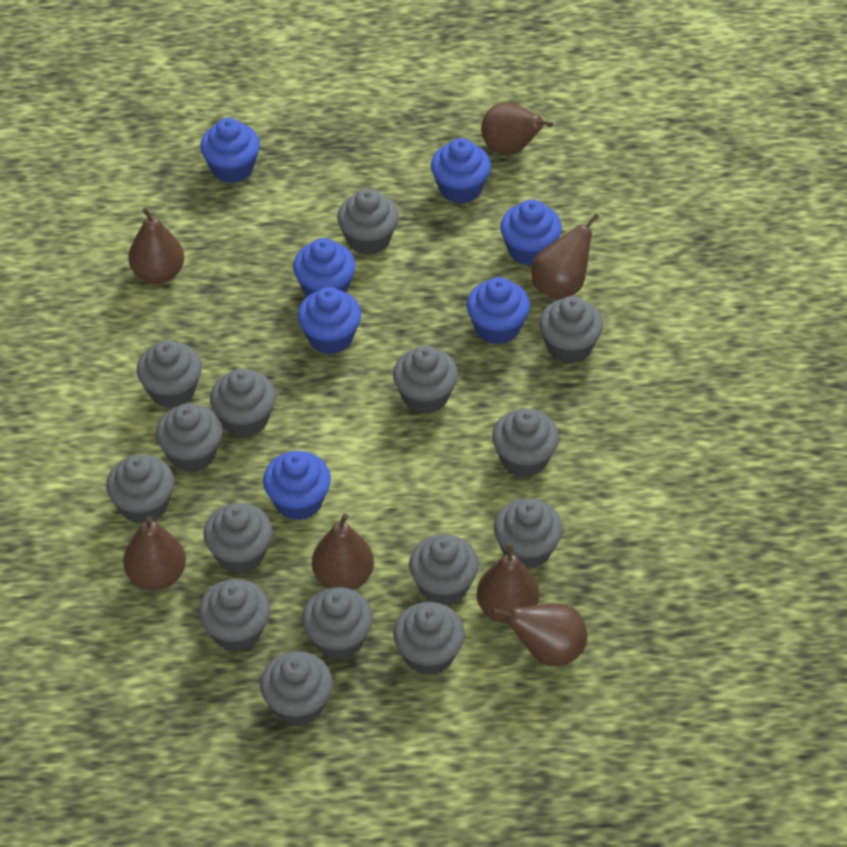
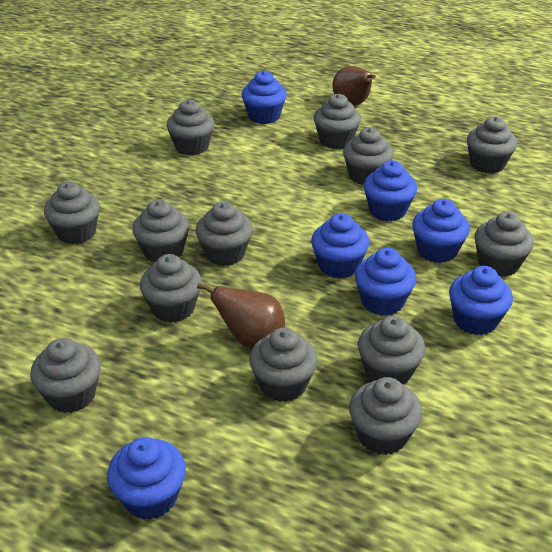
brown pear: 7 -> 2
grey cupcake: 15 -> 13

